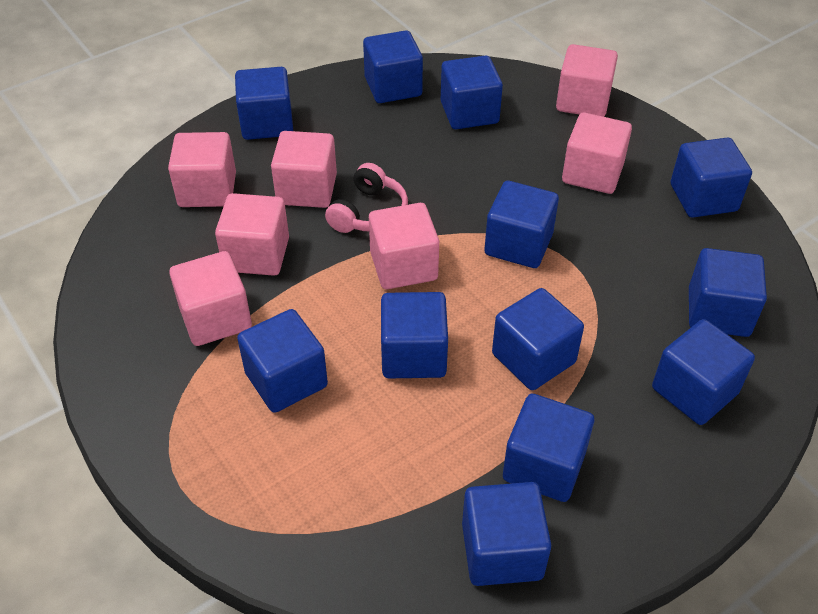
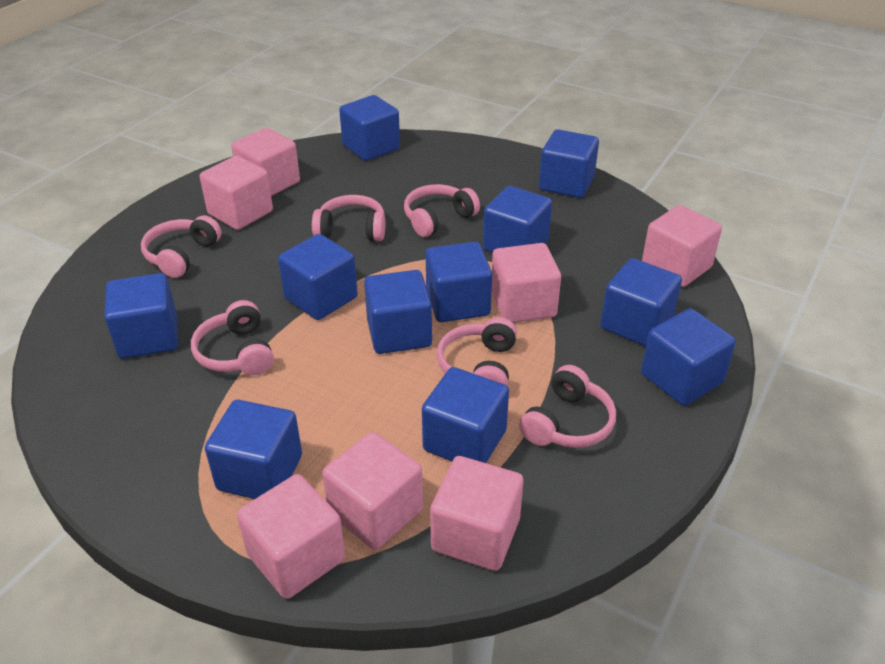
blue cube: 12 -> 11
pink headphones: 1 -> 6

